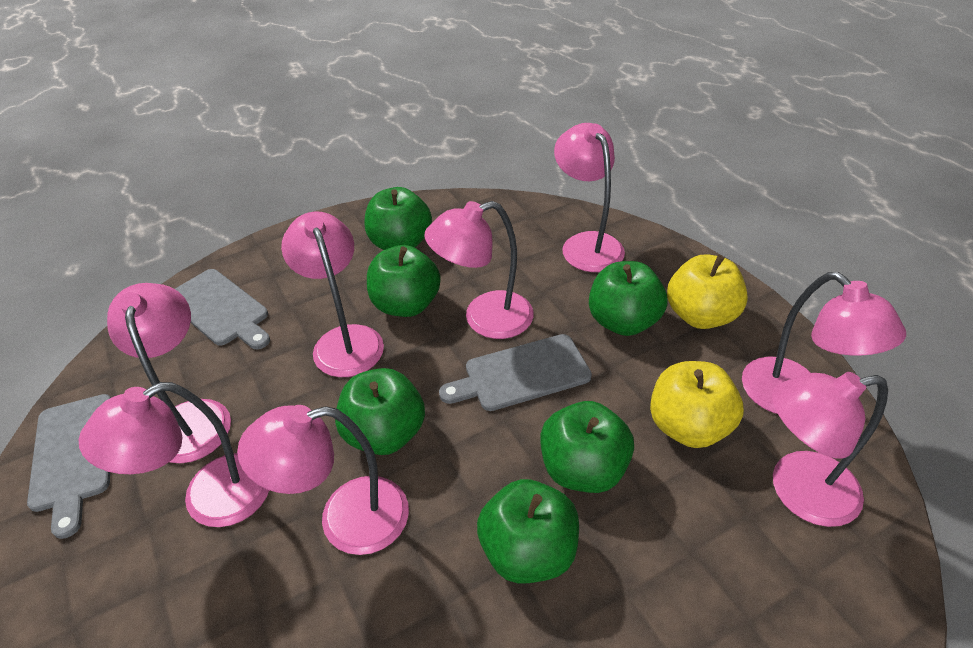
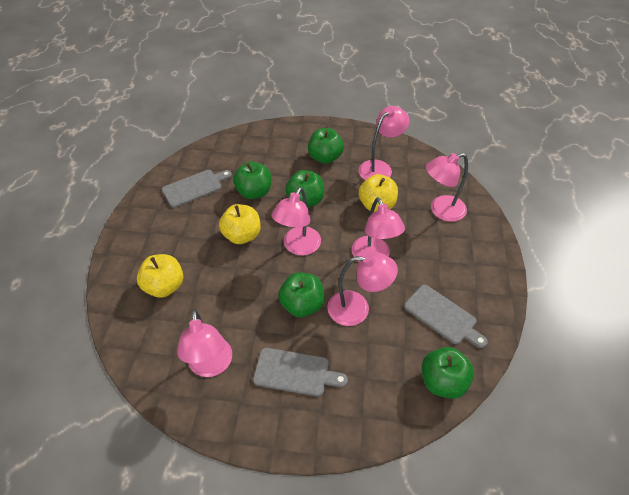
green apple: 6 -> 5
pink lamp: 8 -> 6
yellow apple: 2 -> 3

